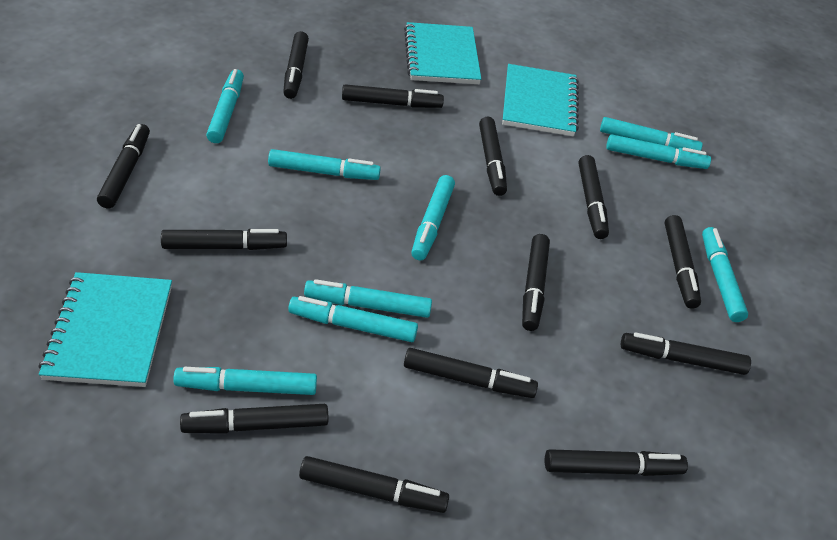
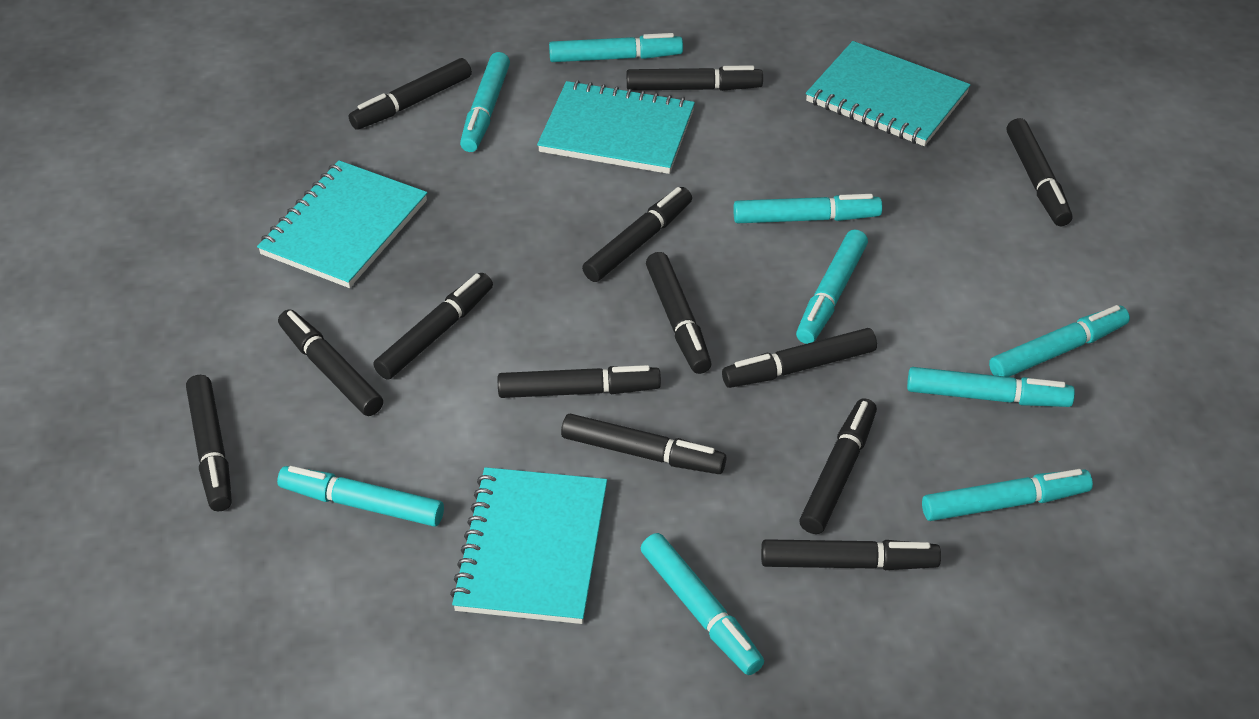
turquoise notebook: 3 -> 4

